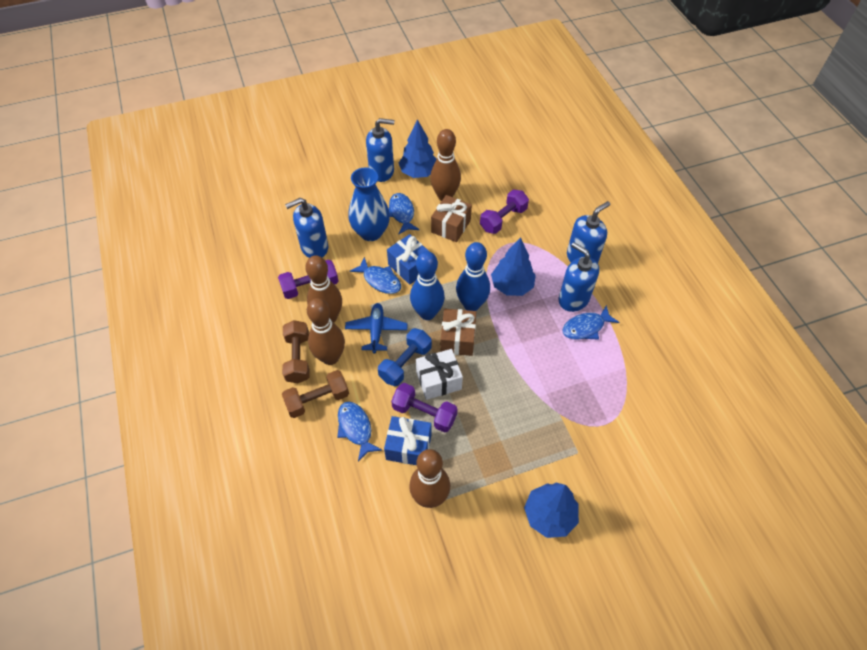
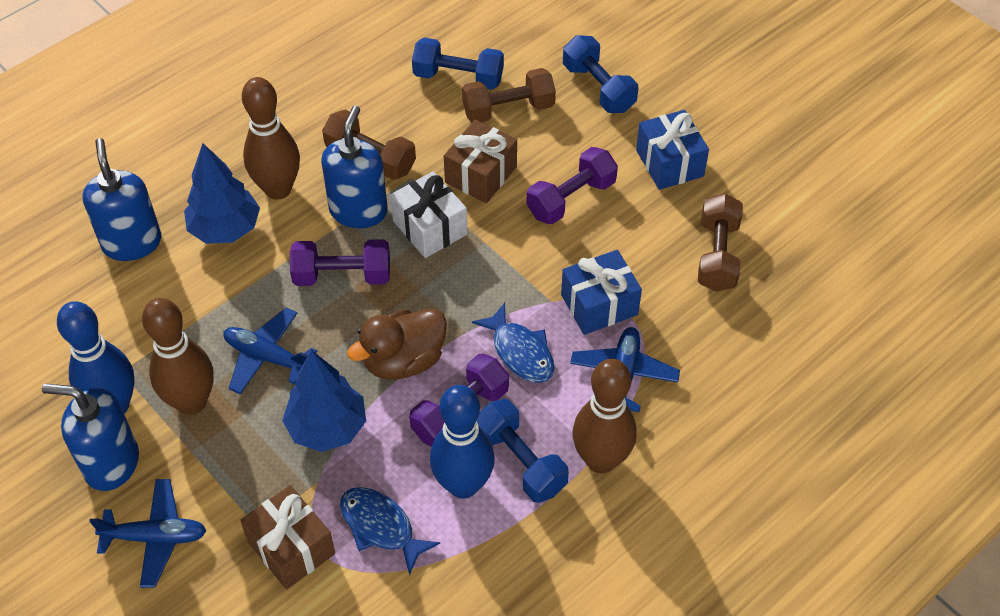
blue dumbbell: 1 -> 3
blue fish: 4 -> 2
blue plane: 1 -> 3
blue soap dispenser: 4 -> 3
blue tree: 3 -> 2
blue vase: 1 -> 0
brown bowling pin: 4 -> 3
brown duck: 0 -> 1
brown dumbbell: 2 -> 3

